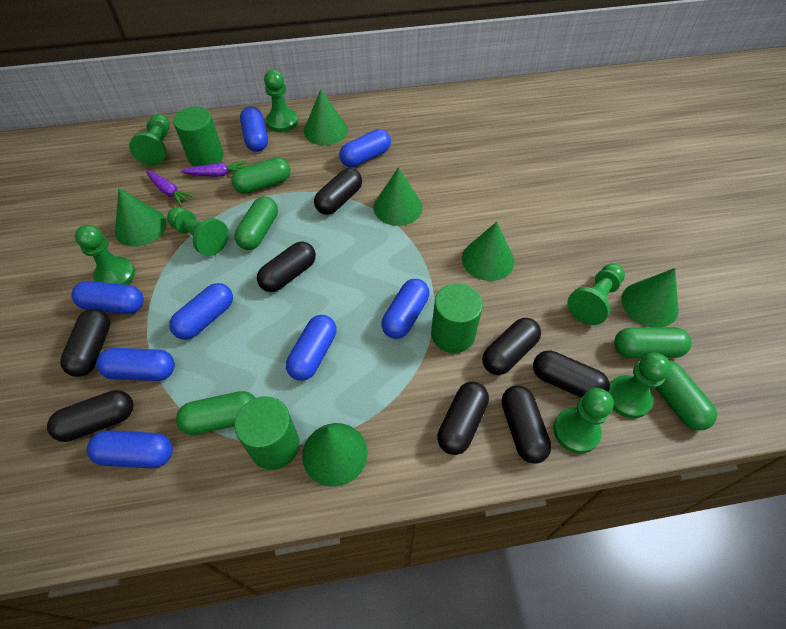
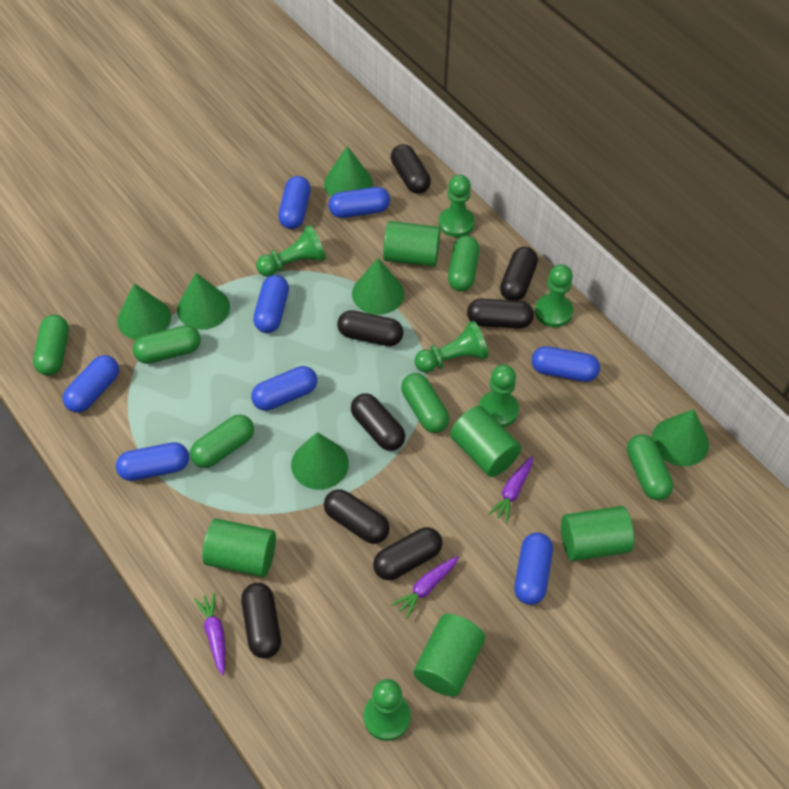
green capsule: 5 -> 6
green cylinder: 3 -> 5
green pawn: 7 -> 6
purple carrot: 2 -> 3

